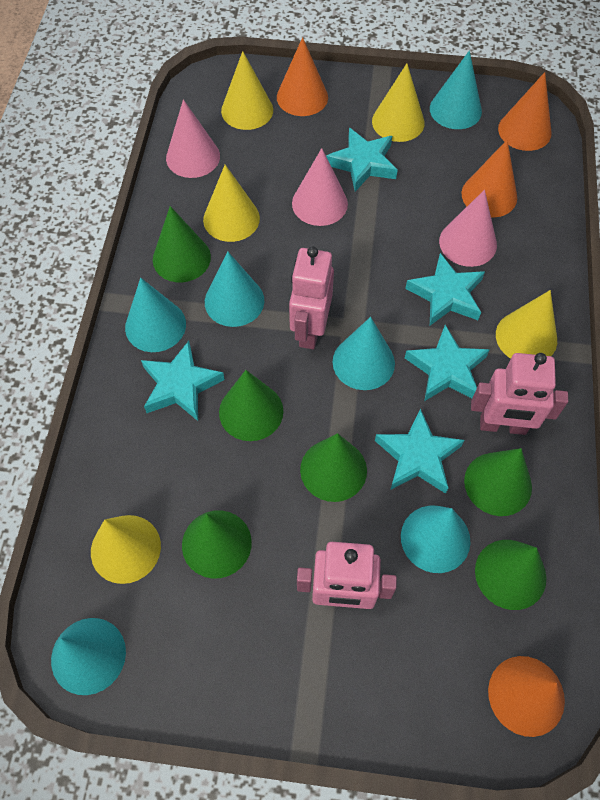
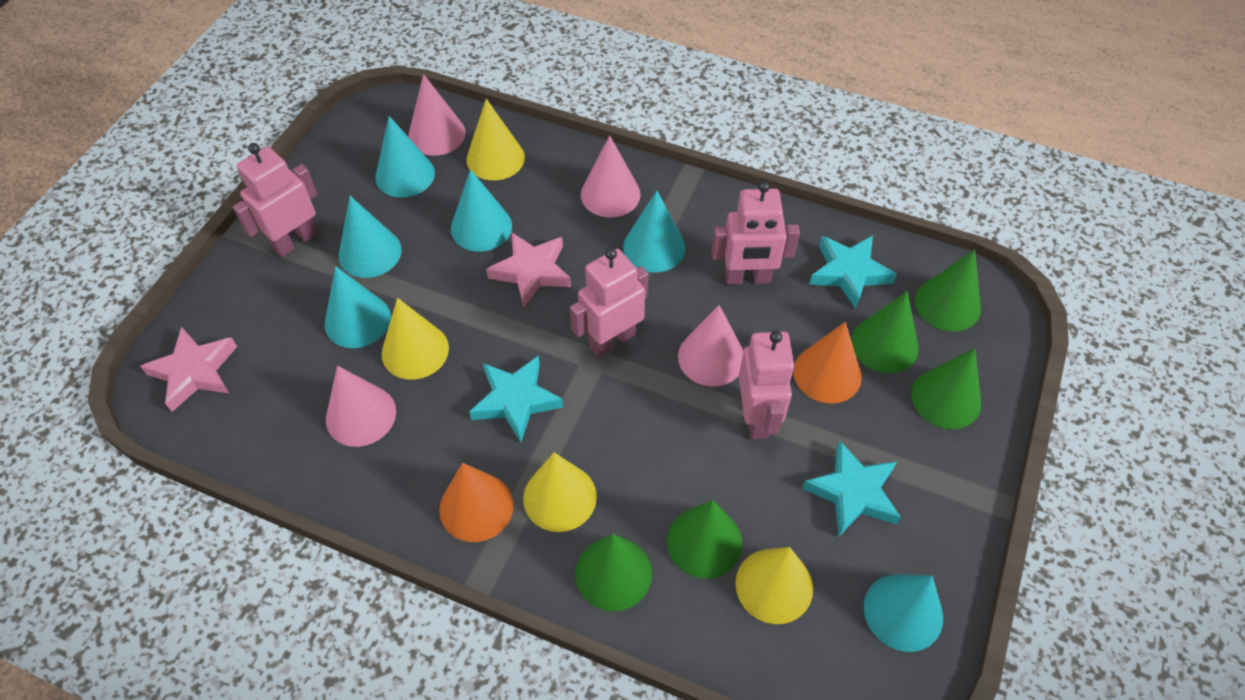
green cone: 6 -> 5
orange cone: 4 -> 2
pink cone: 3 -> 4
pink robot: 3 -> 4
pink star: 0 -> 2
turquoise star: 5 -> 3
yellow cone: 5 -> 4

